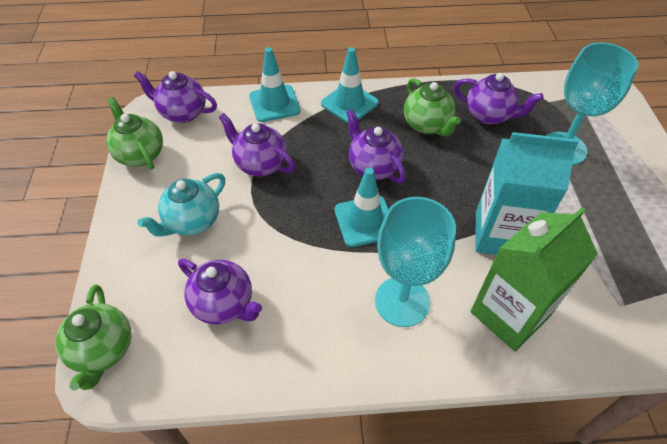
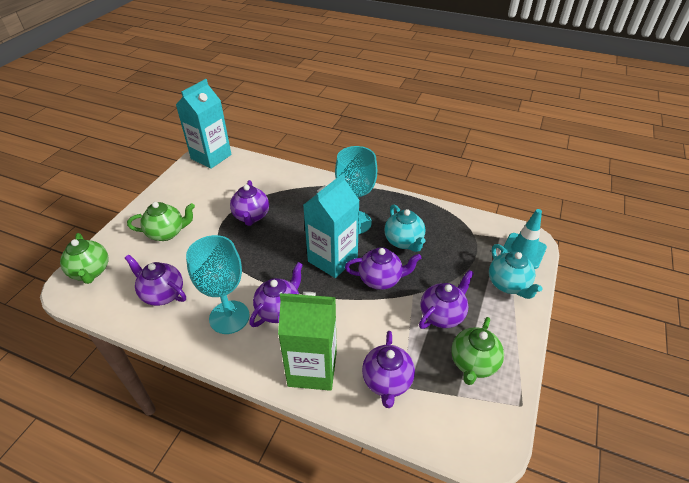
purple teapot: 5 -> 6
turquoise carton: 1 -> 2
turquoise teapot: 1 -> 2
turquoise traffic cone: 3 -> 1

